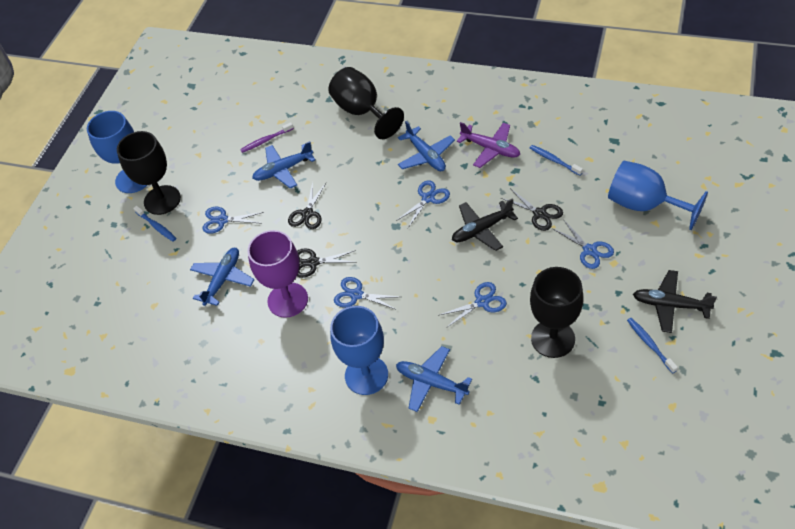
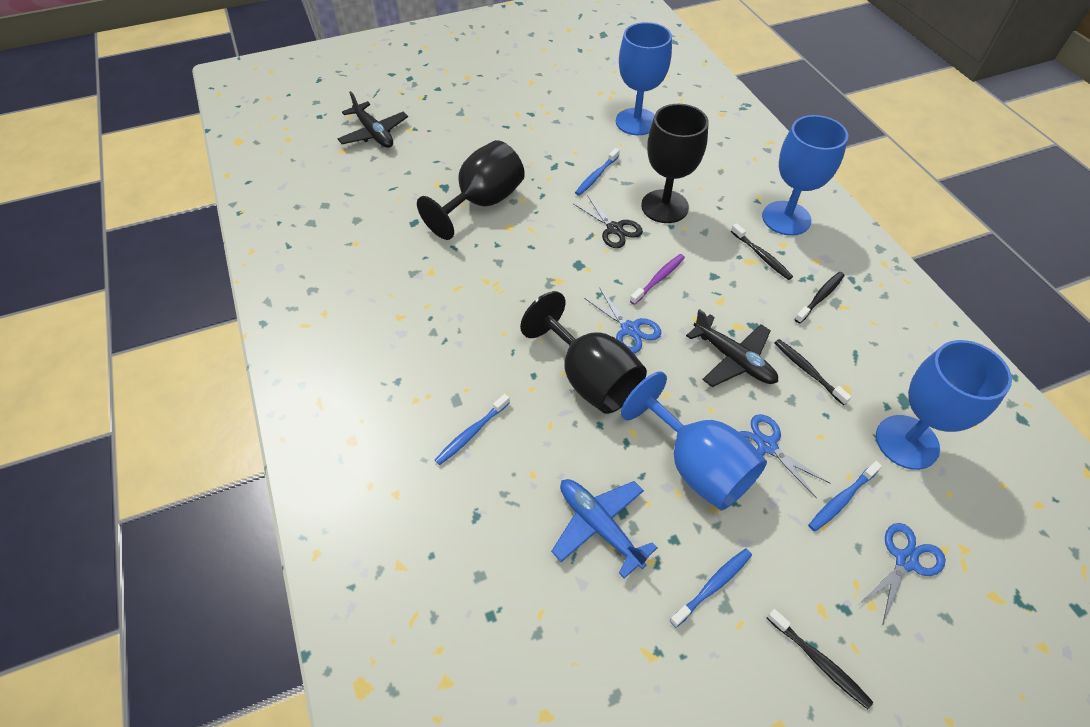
black scissors: 3 -> 1
black toothbrush: 0 -> 4
blue goblet: 3 -> 4
blue plane: 4 -> 1
blue scissors: 5 -> 3
blue toothbrush: 3 -> 4
purple goblet: 1 -> 0
purple plane: 1 -> 0

